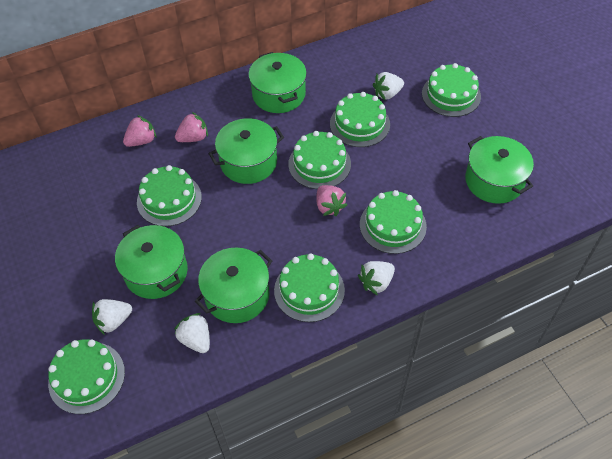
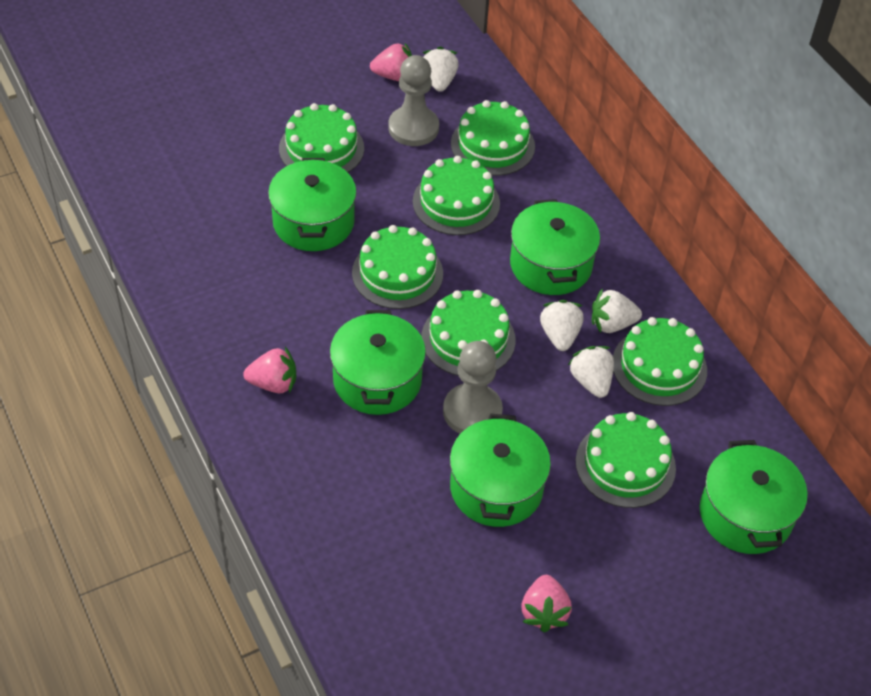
grey pawn: 0 -> 2

